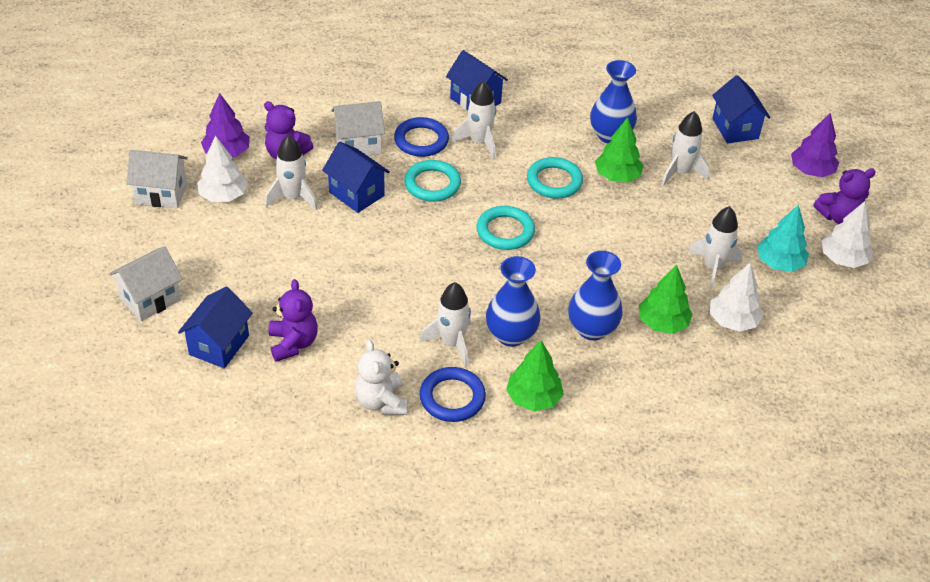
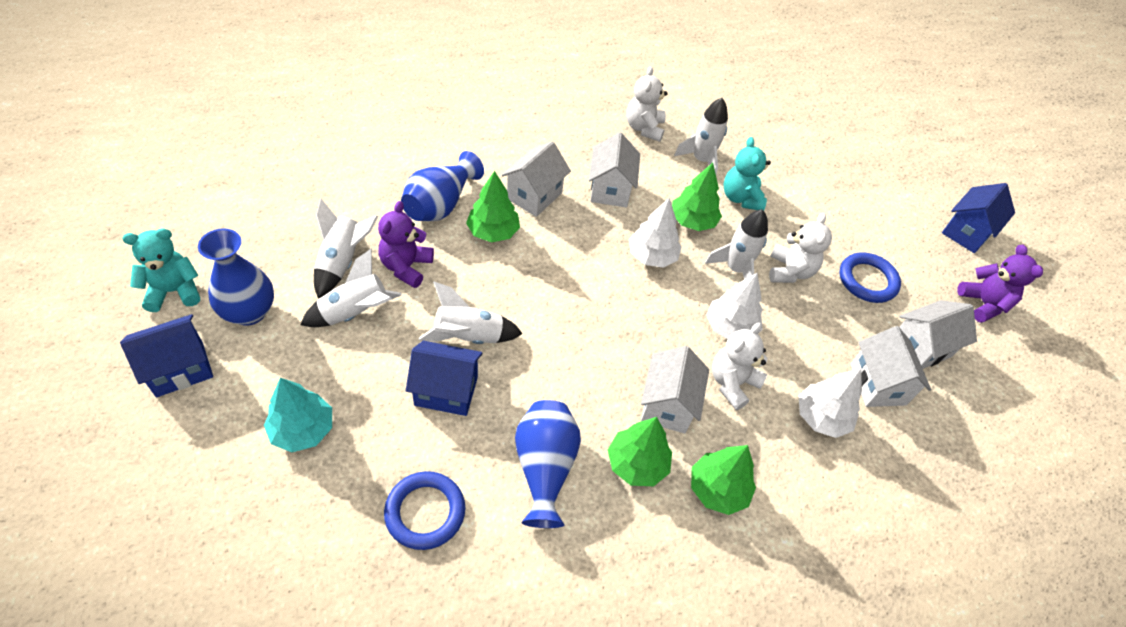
blue house: 4 -> 3
green tree: 3 -> 4
purple teddy bear: 3 -> 2
purple tree: 2 -> 0
turquoise ring: 3 -> 0
turquoise teddy bear: 0 -> 2
white house: 3 -> 5
white teddy bear: 1 -> 3

